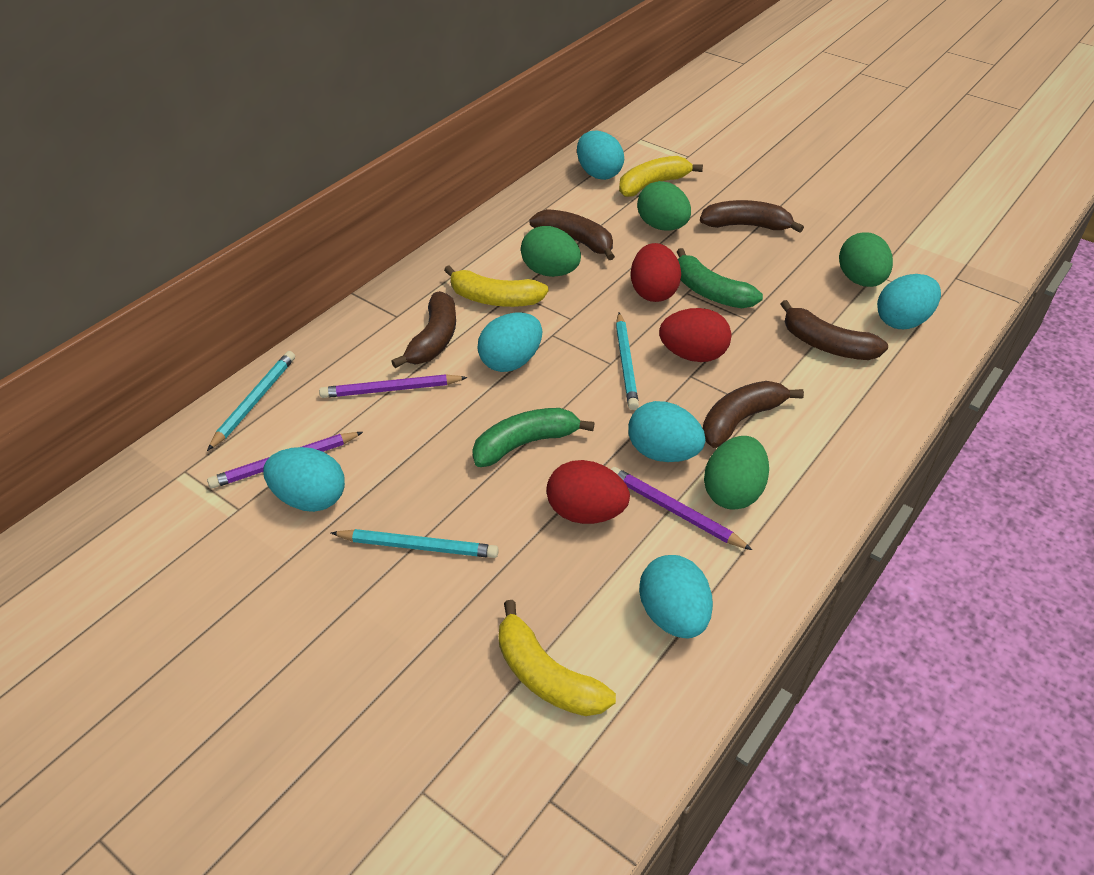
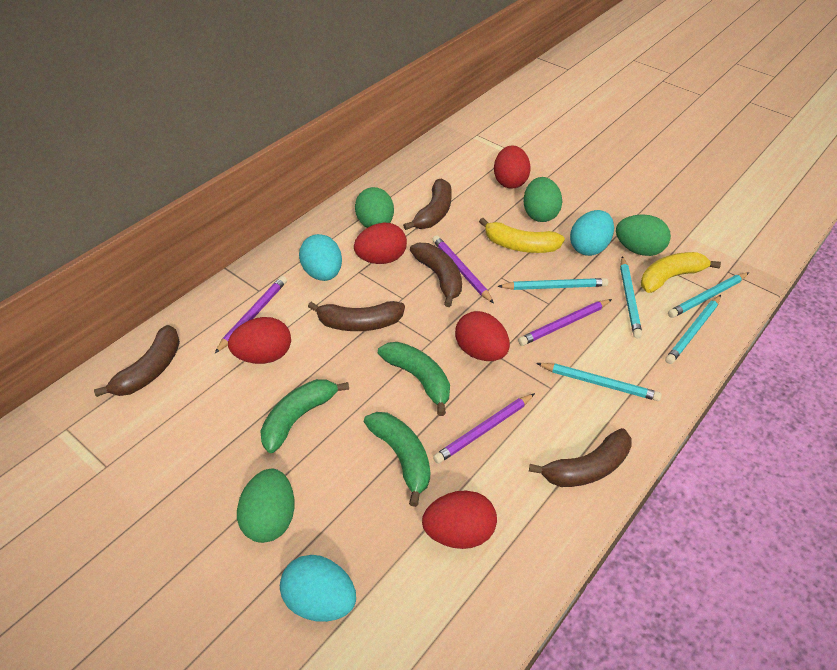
green banana: 2 -> 3
purple pencil: 3 -> 4
red egg: 3 -> 5
turquoise egg: 6 -> 3
turquoise pencil: 3 -> 5
yellow banana: 3 -> 2

